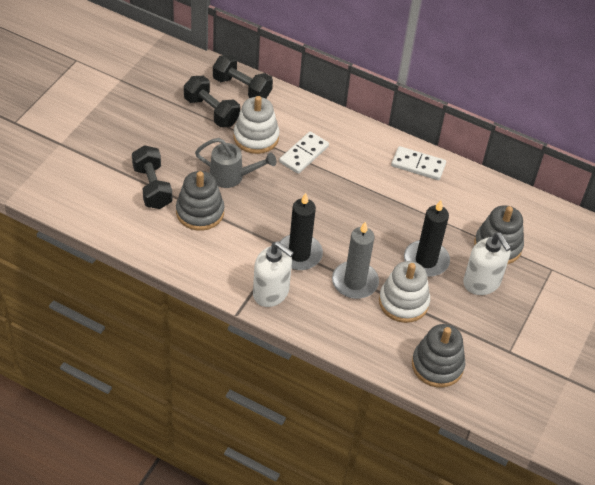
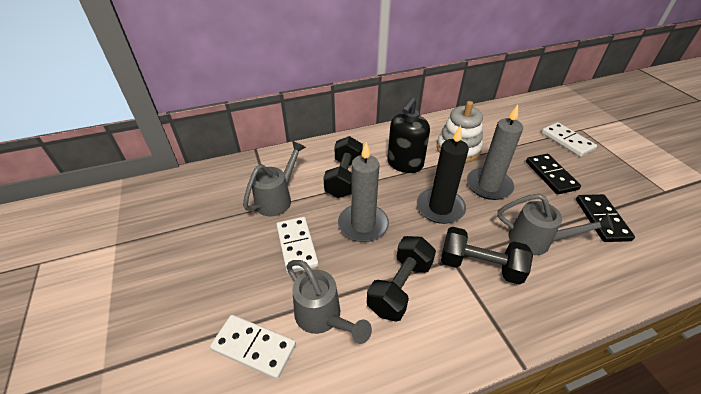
black candle: 2 -> 1
black domino: 0 -> 2
black soap dispenser: 0 -> 1
grey candle: 1 -> 2
grey stacking toy: 3 -> 0
grey watering can: 1 -> 3
white domino: 2 -> 3
white soap dispenser: 2 -> 0
white stacking toy: 2 -> 1

